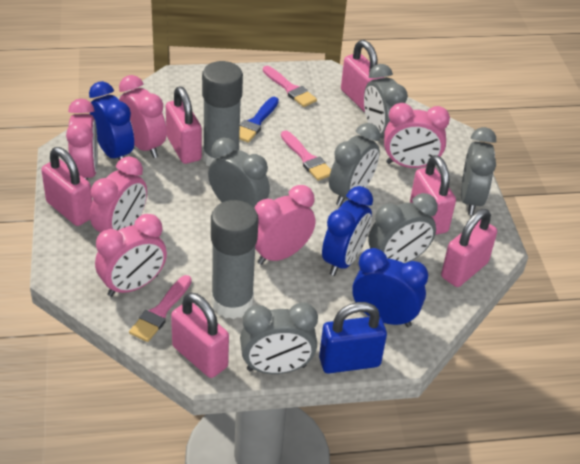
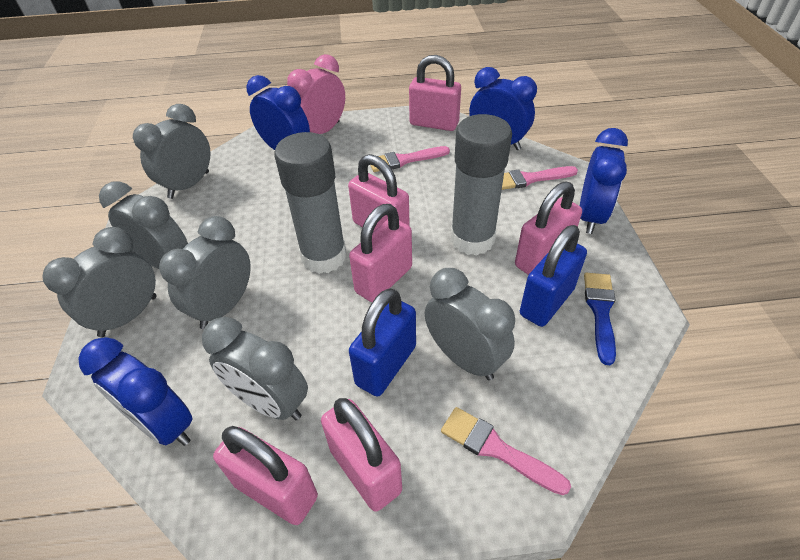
blue clock: 3 -> 4
blue padlock: 1 -> 2
pink clock: 6 -> 1

